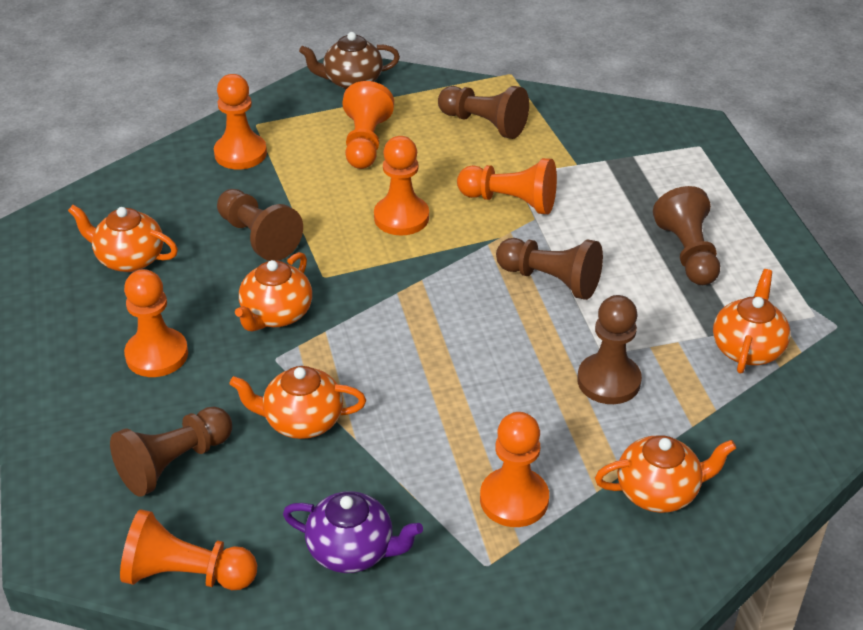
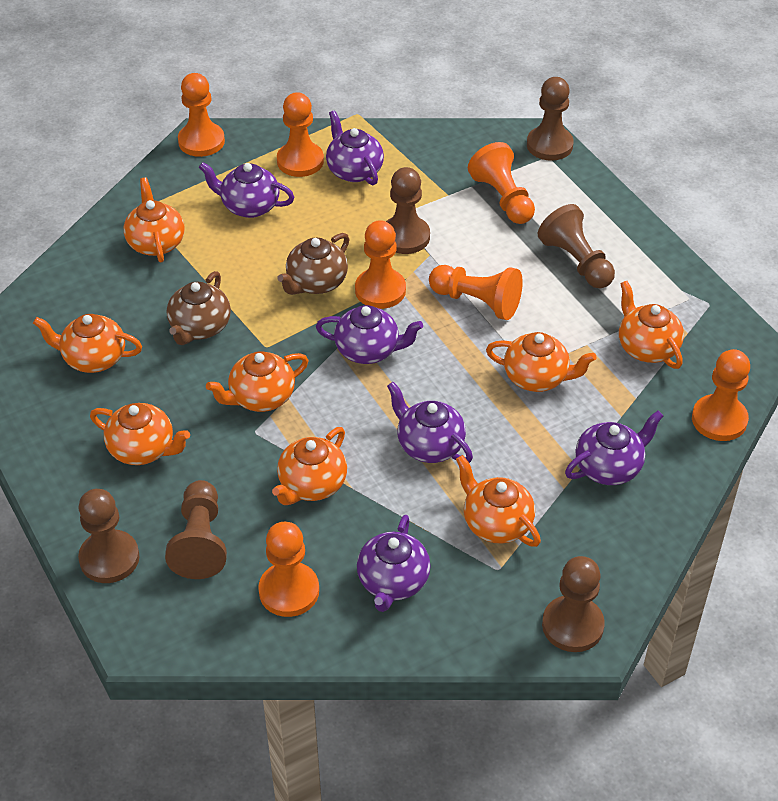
brown teapot: 1 -> 2
orange teapot: 5 -> 8
purple teapot: 1 -> 6

